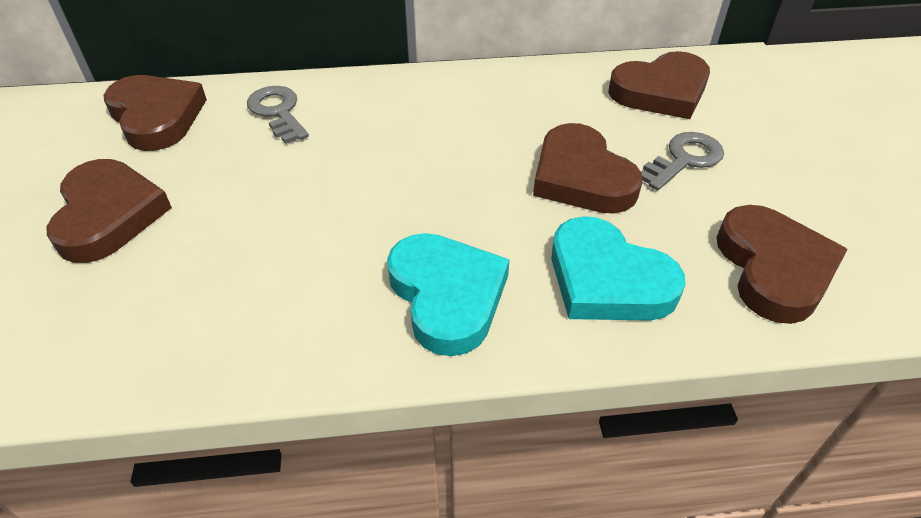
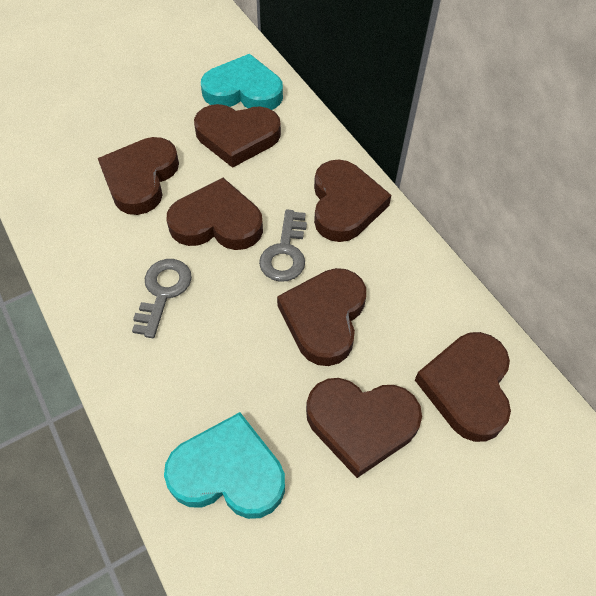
brown heart: 5 -> 7

